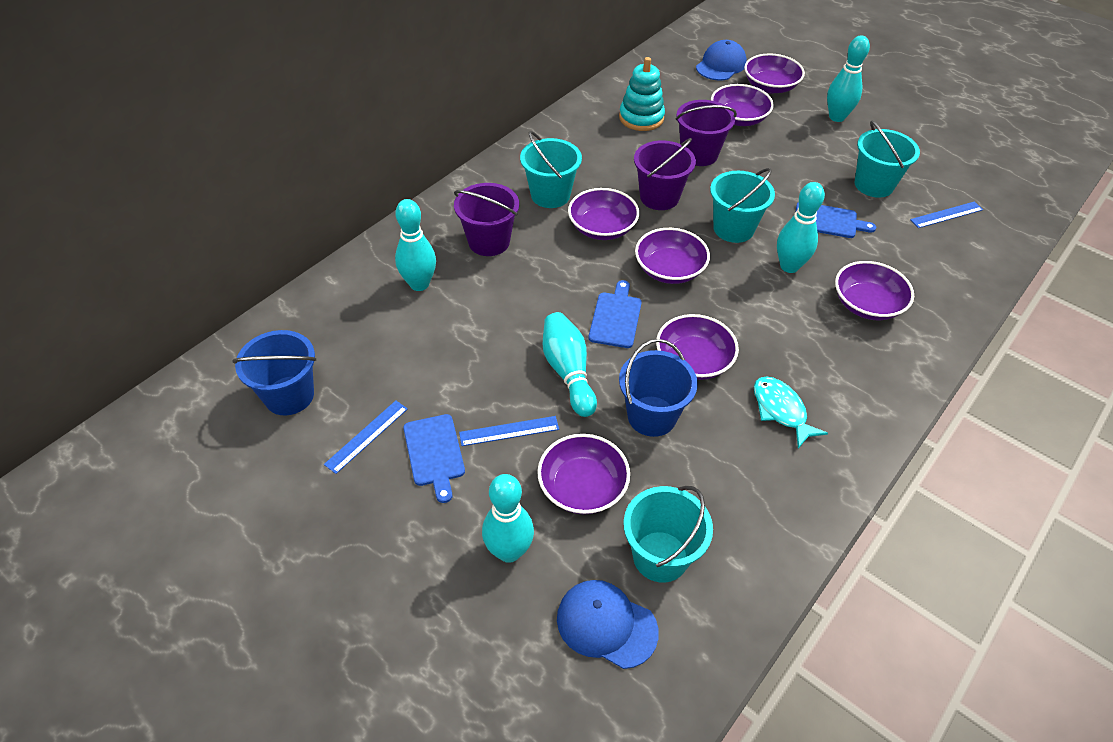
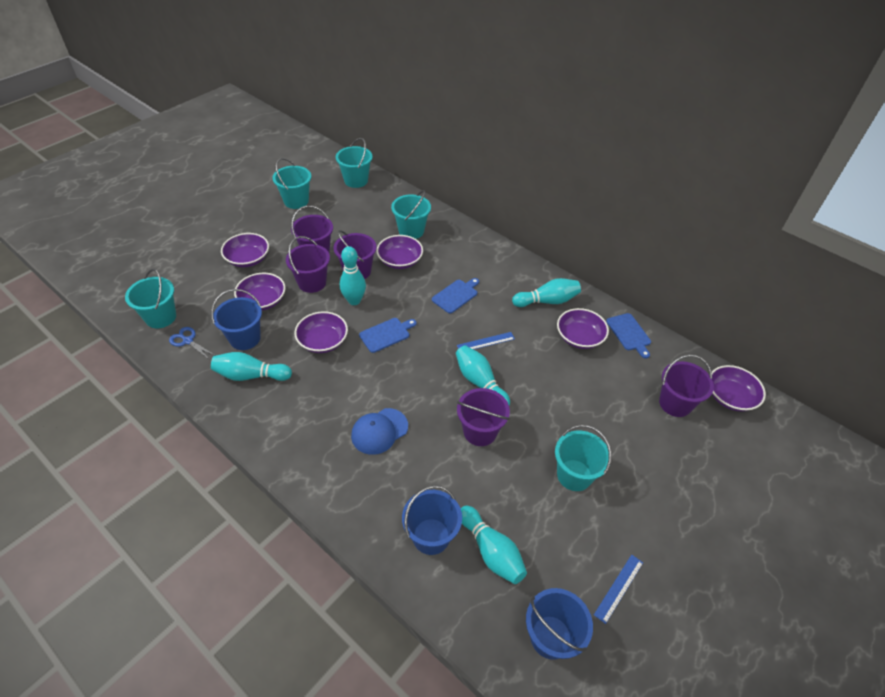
blue bucket: 2 -> 3
blue cap: 2 -> 1
blue ruler: 3 -> 2
blue scissors: 0 -> 1
purple bowl: 7 -> 6
purple bucket: 3 -> 5
turquoise bucket: 4 -> 5
turquoise fish: 1 -> 0
turquoise stacking toy: 1 -> 0

